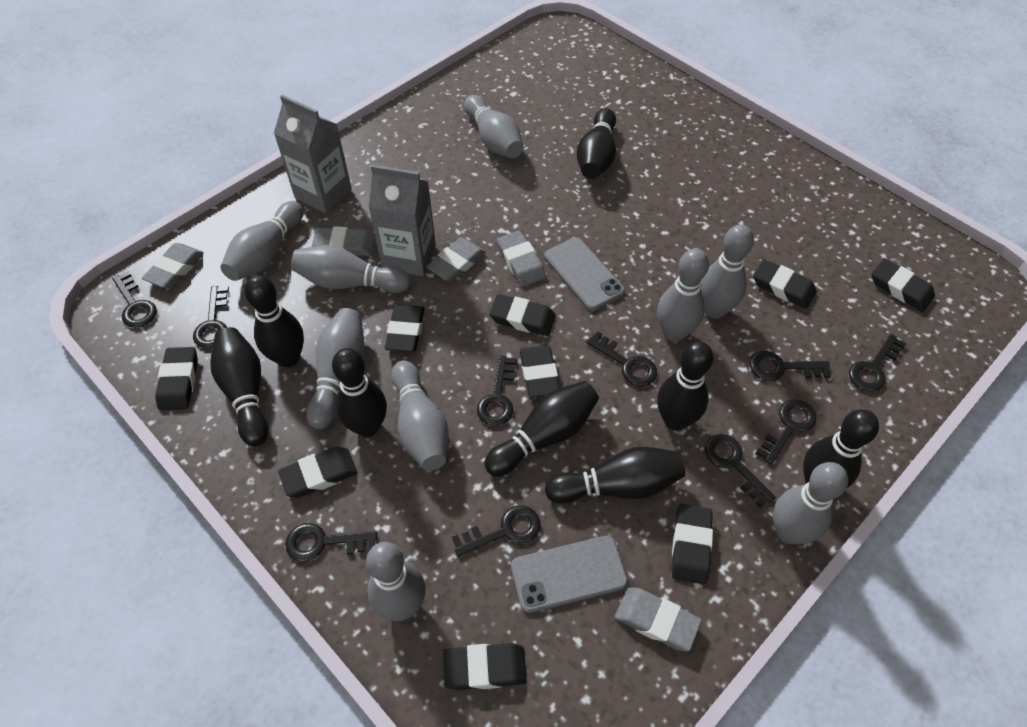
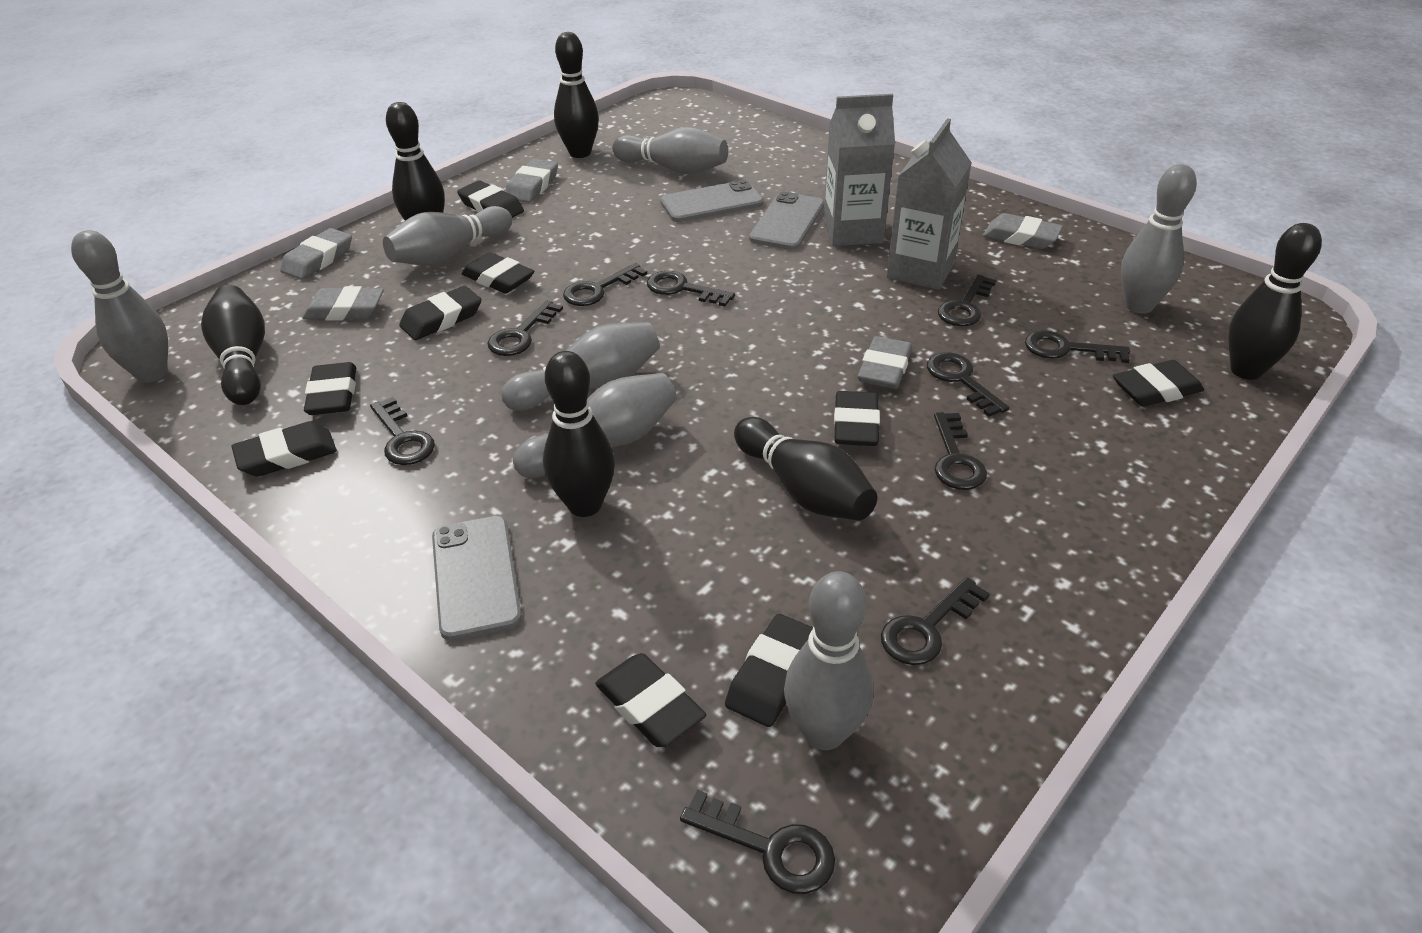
black bowling pin: 8 -> 6
grey bowling pin: 9 -> 7
grey phone: 2 -> 3

